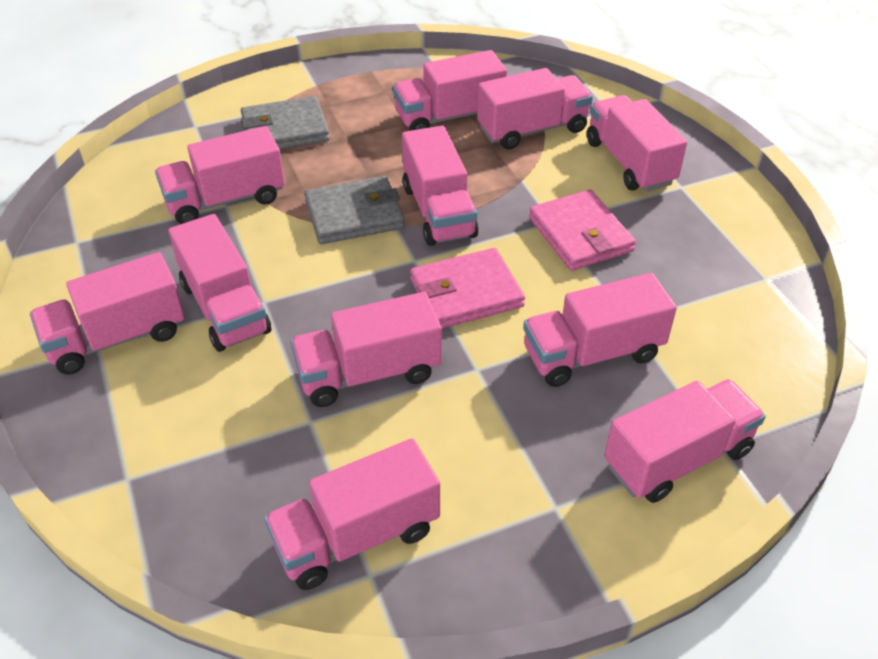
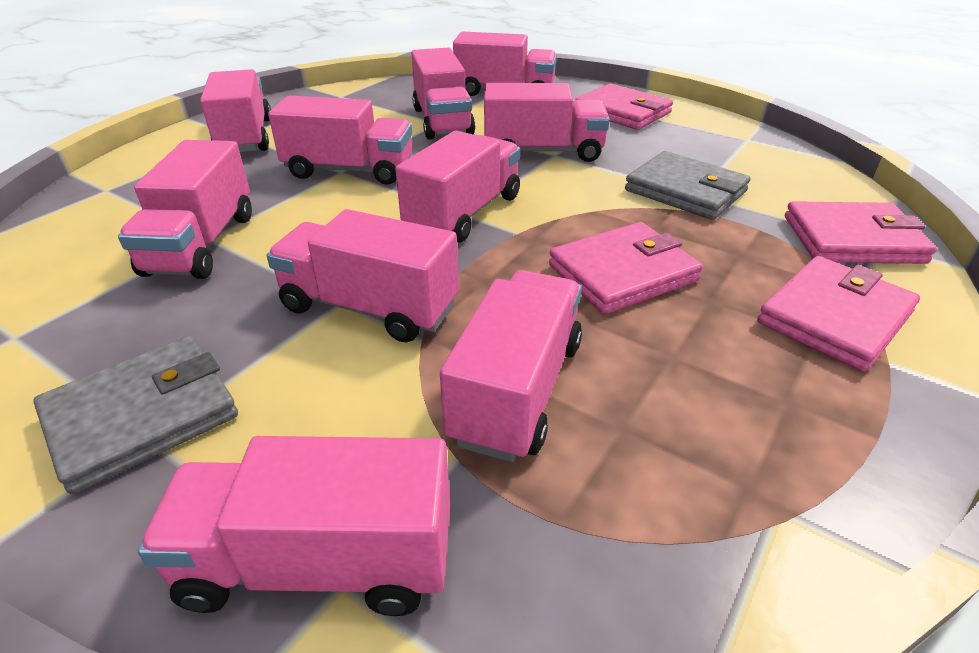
pink truck: 11 -> 10
pink wallet: 2 -> 4

